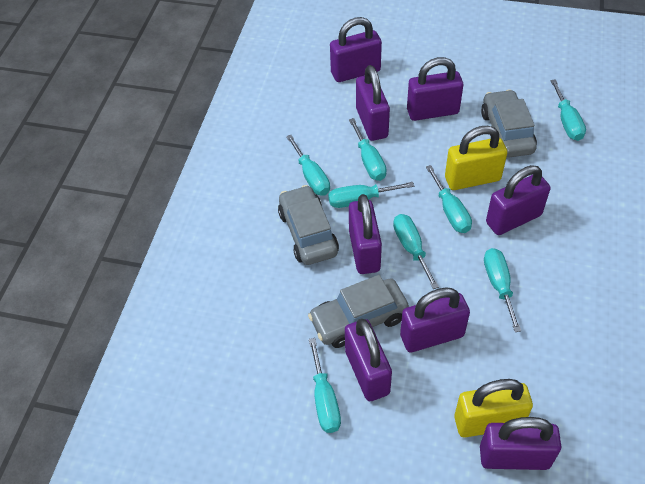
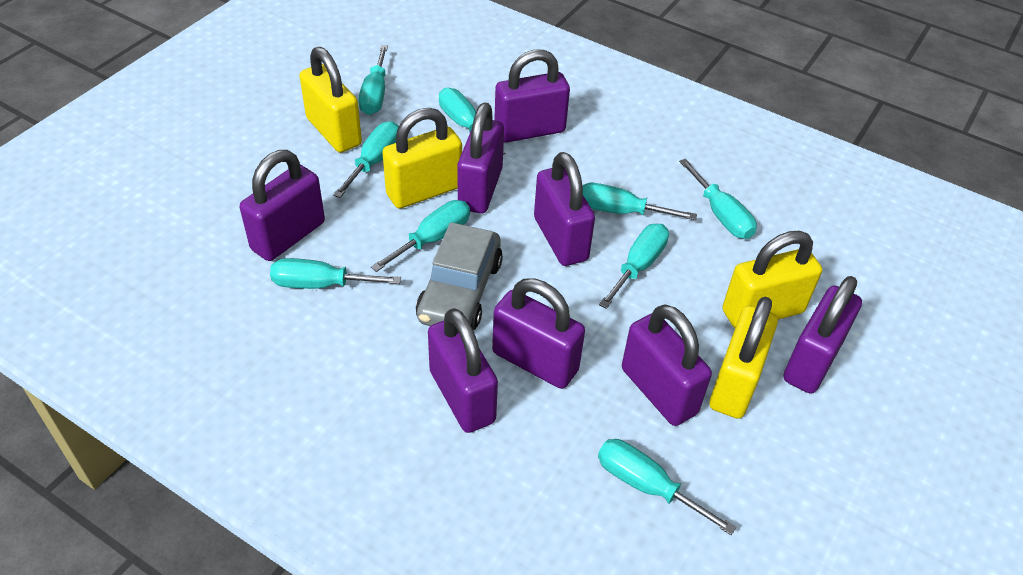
grey car: 3 -> 1
turquoise screwdriver: 8 -> 9
yellow padlock: 2 -> 4

